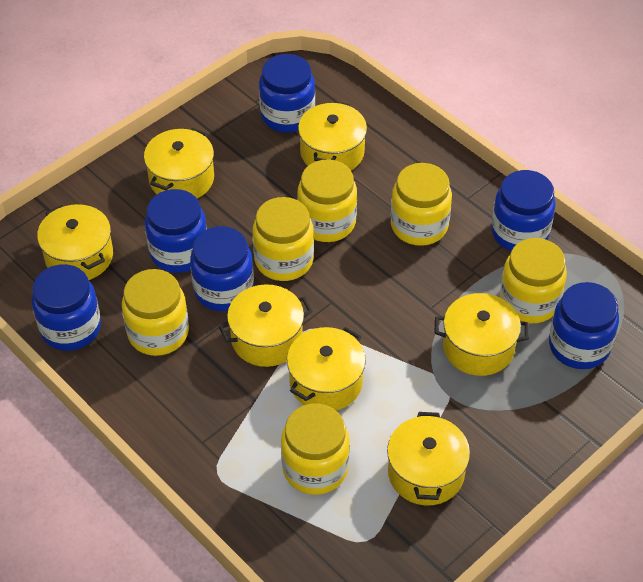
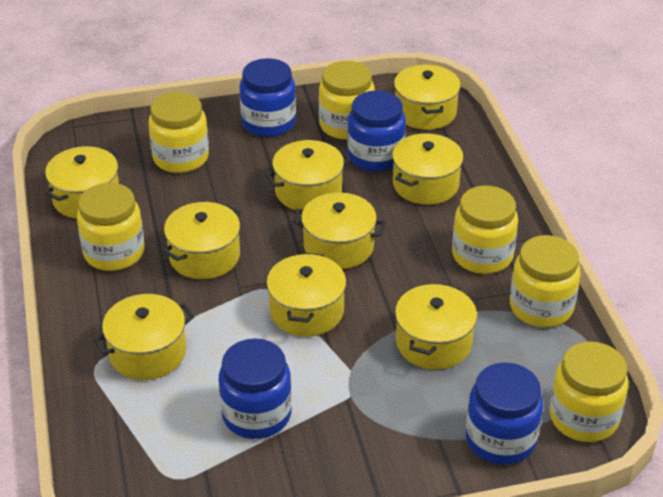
blue jar: 6 -> 4
yellow pot: 7 -> 9

